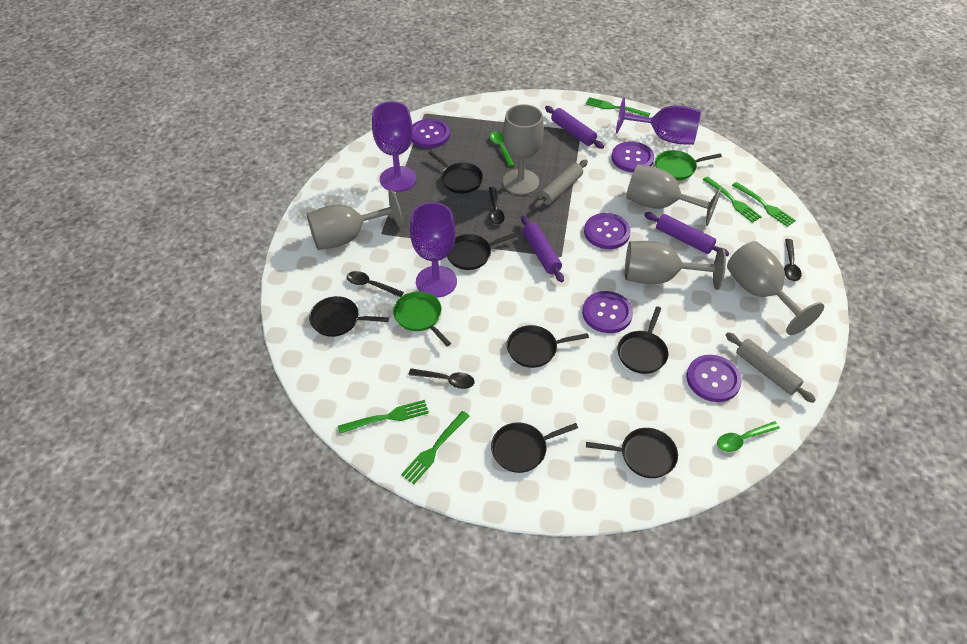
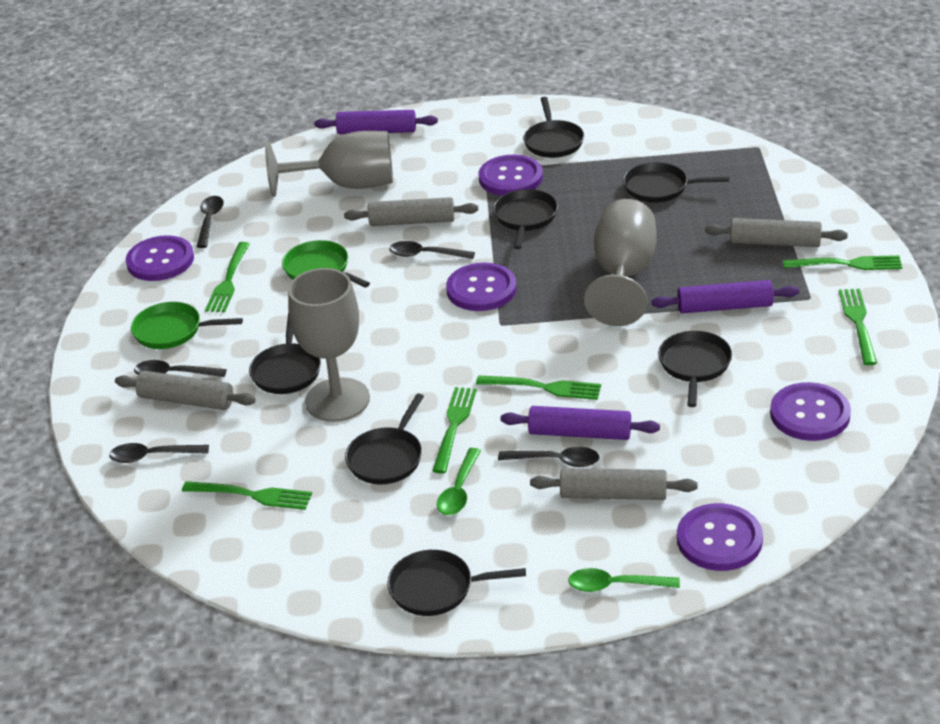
black spoon: 4 -> 5
green fork: 5 -> 6
grey goblet: 5 -> 3
grey rolling pin: 2 -> 4
purple goblet: 3 -> 0

